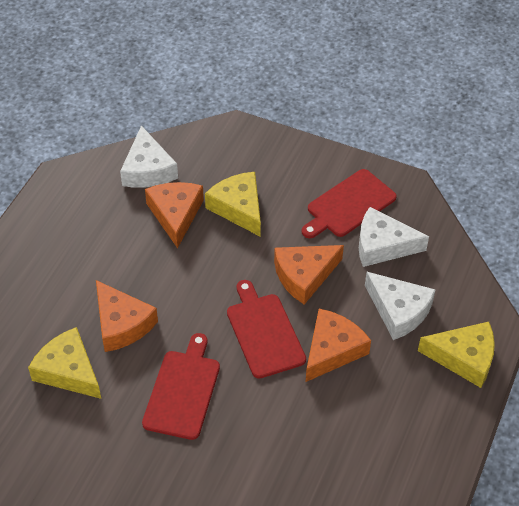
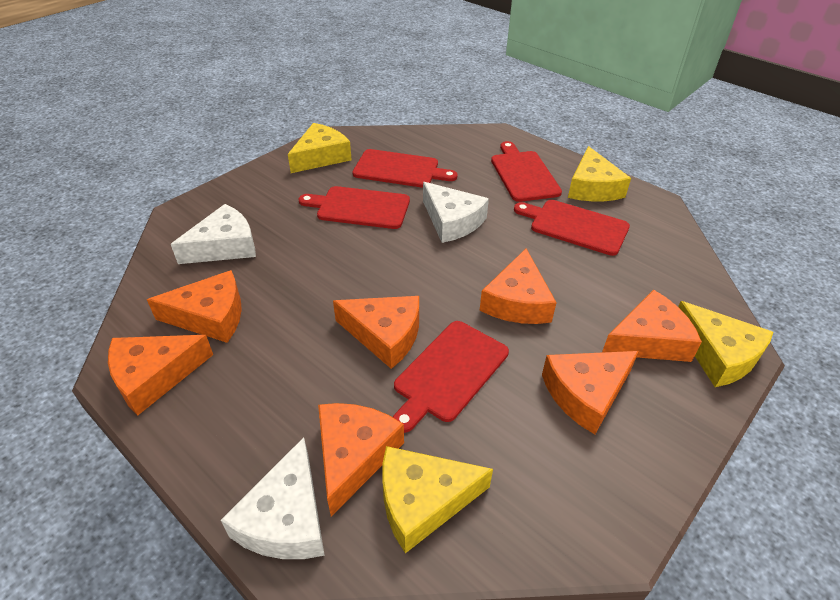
orange cheese: 4 -> 7
red cutting board: 3 -> 5
yellow cheese: 3 -> 4

